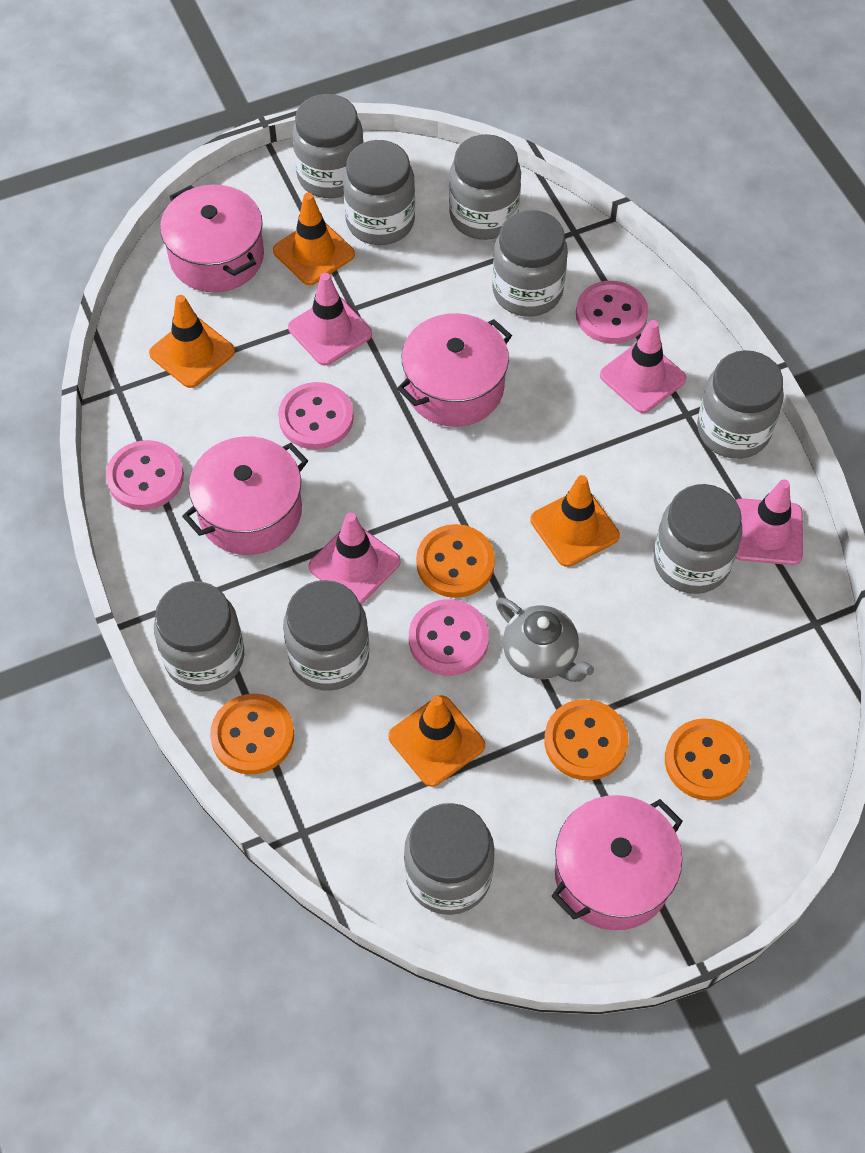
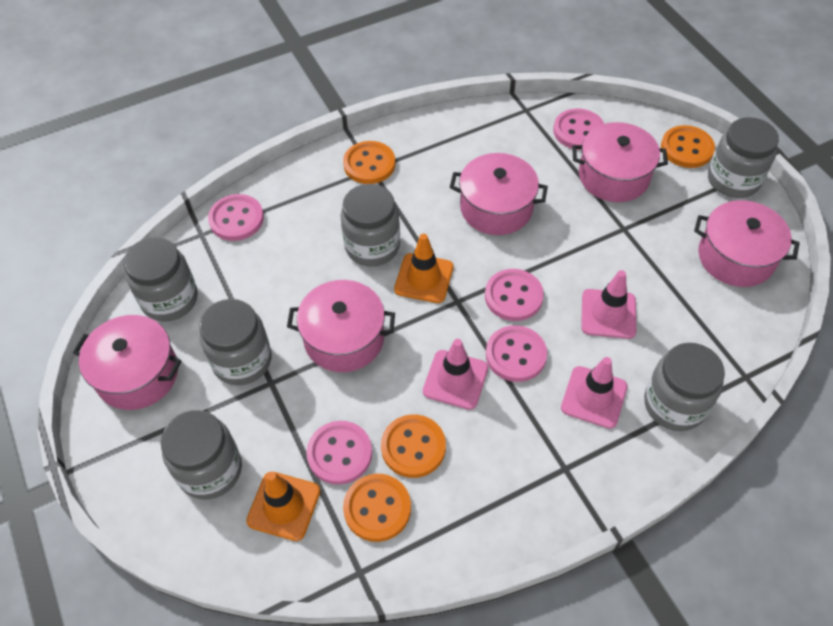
grey jar: 9 -> 6
grey teapot: 1 -> 0
orange traffic cone: 4 -> 2
pink button: 4 -> 5
pink pot: 4 -> 5
pink traffic cone: 4 -> 3

